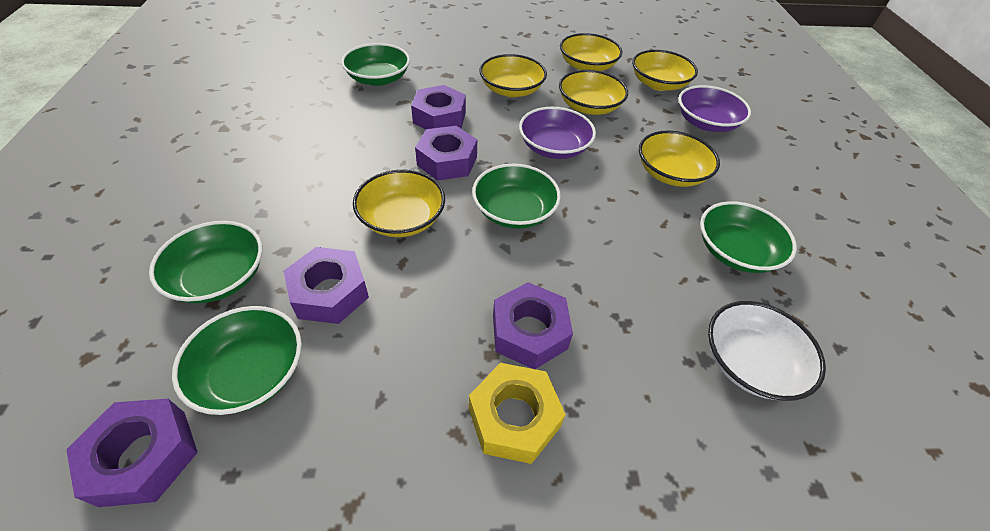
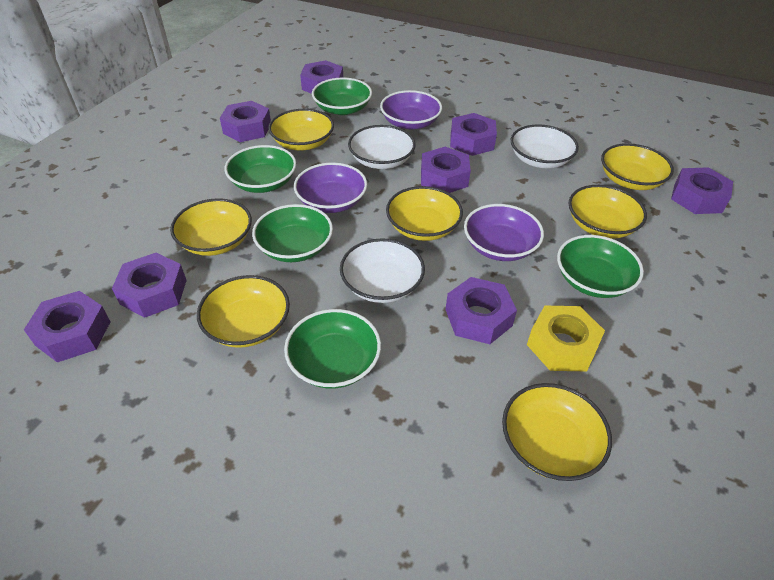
purple bowl: 2 -> 3
purple nut: 5 -> 8
white bowl: 1 -> 3
yellow bowl: 6 -> 7

